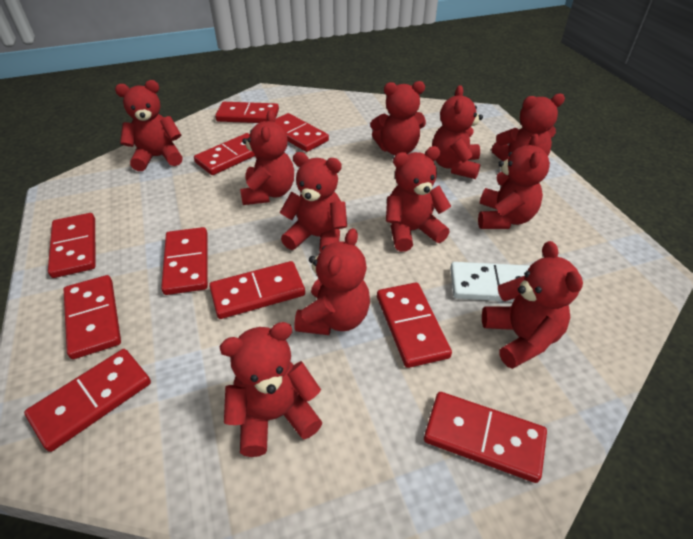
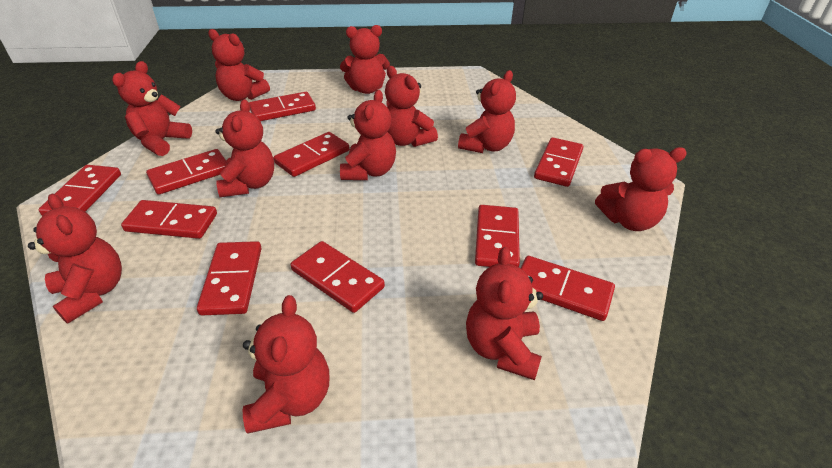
white domino: 1 -> 0

